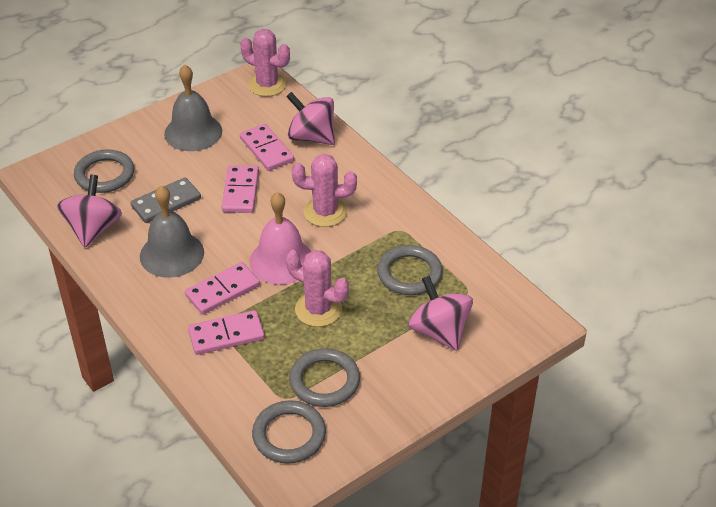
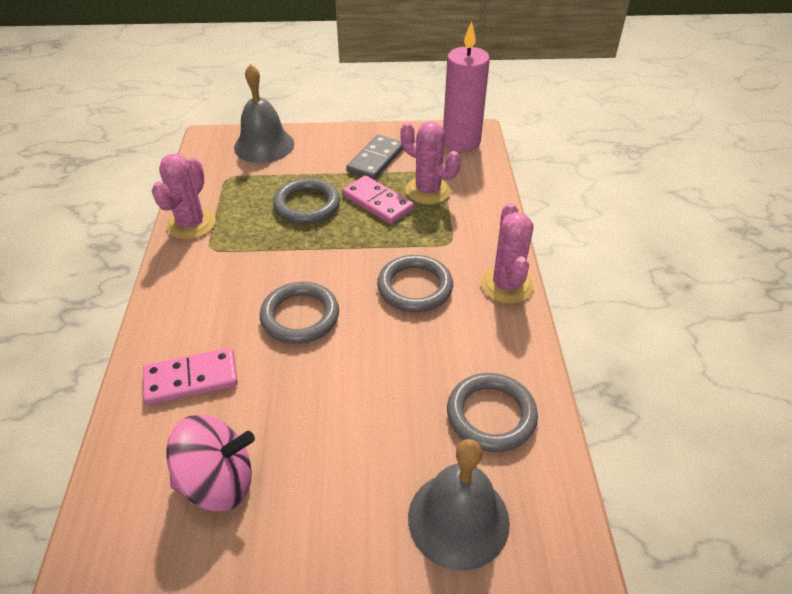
pink bell: 1 -> 0
pink candle: 0 -> 1
pink domino: 4 -> 2
pink spinning top: 3 -> 1

